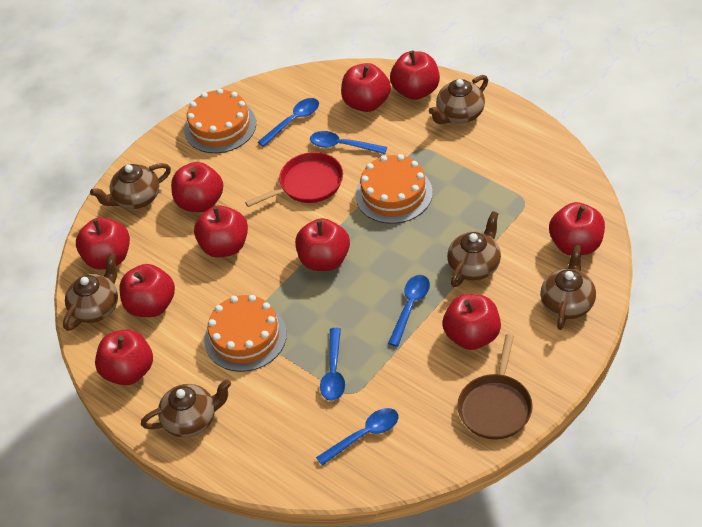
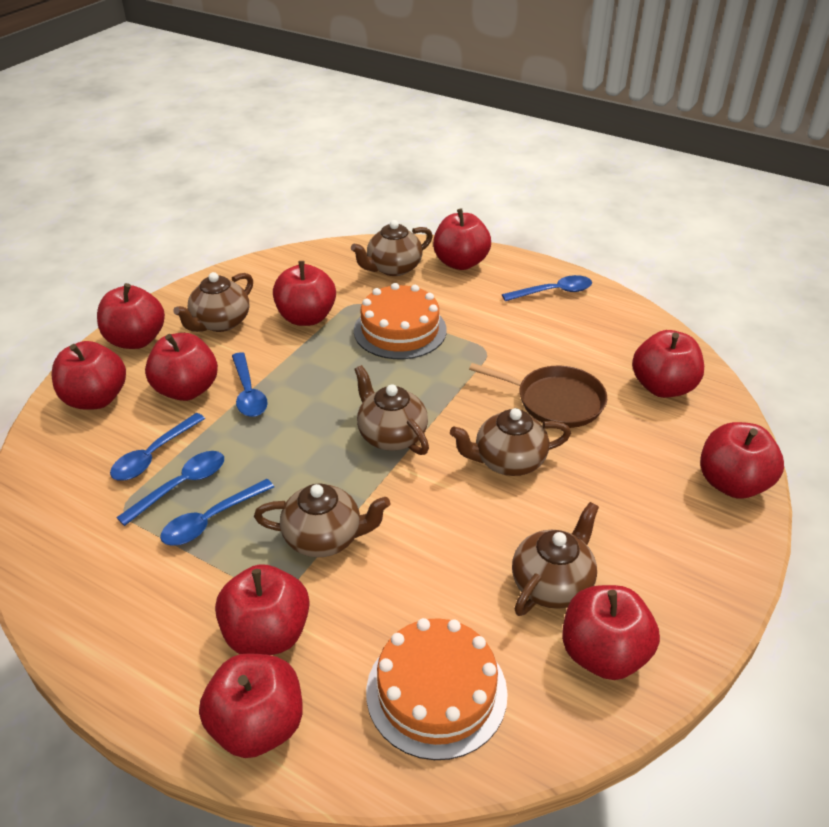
orange cake: 3 -> 2
red pan: 1 -> 0

